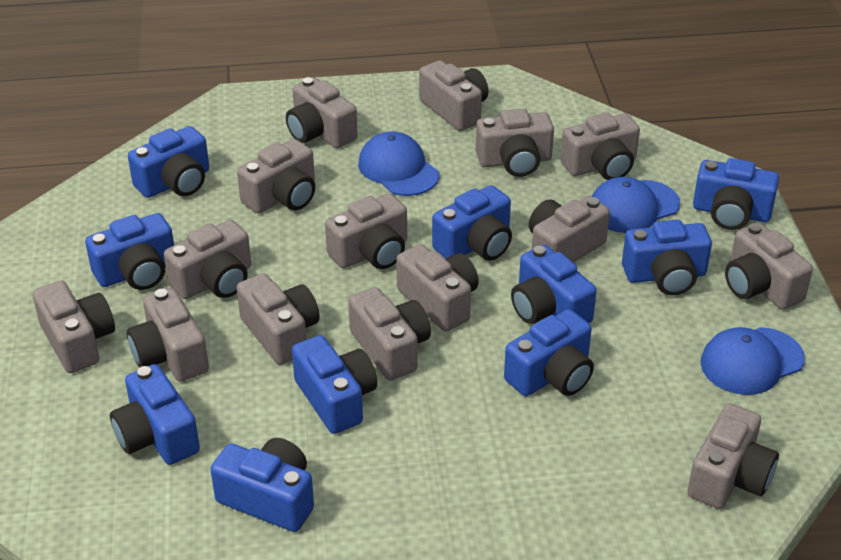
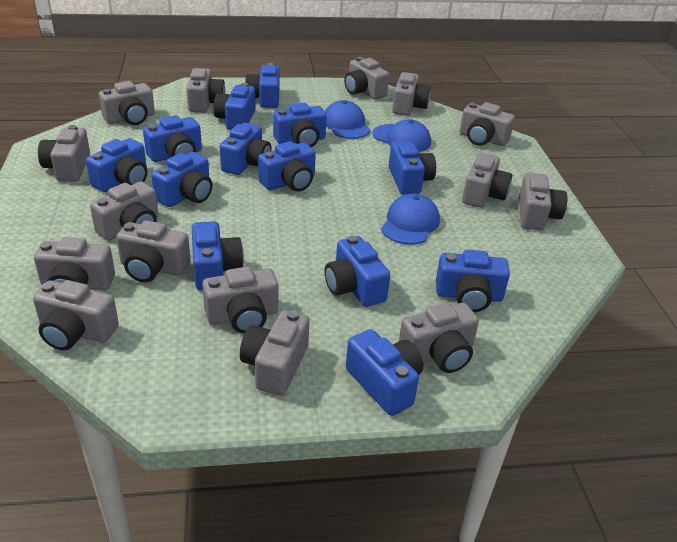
blue camera: 10 -> 13

